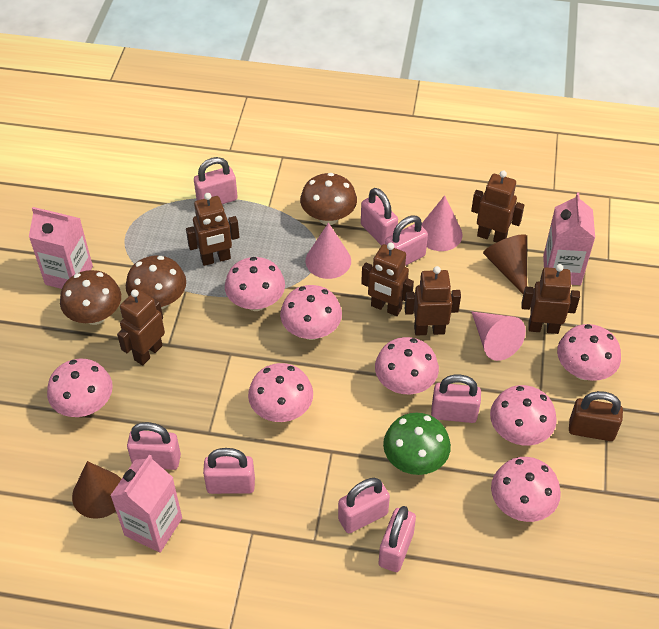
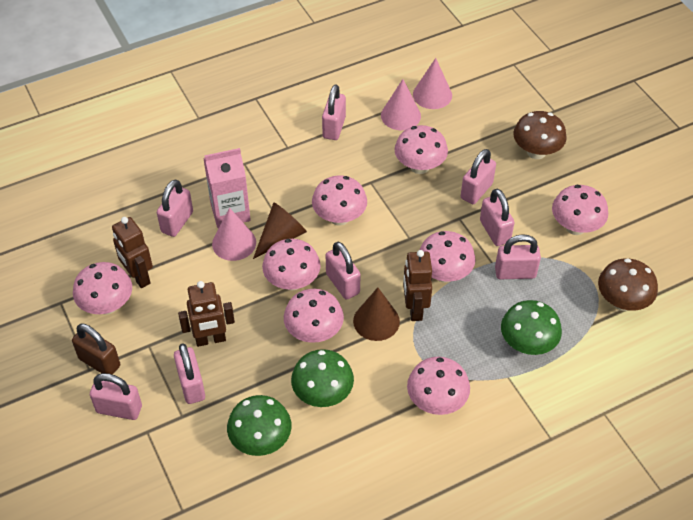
brown mushroom: 3 -> 2
brown robot: 6 -> 3
green mushroom: 1 -> 3
pink carton: 3 -> 1

